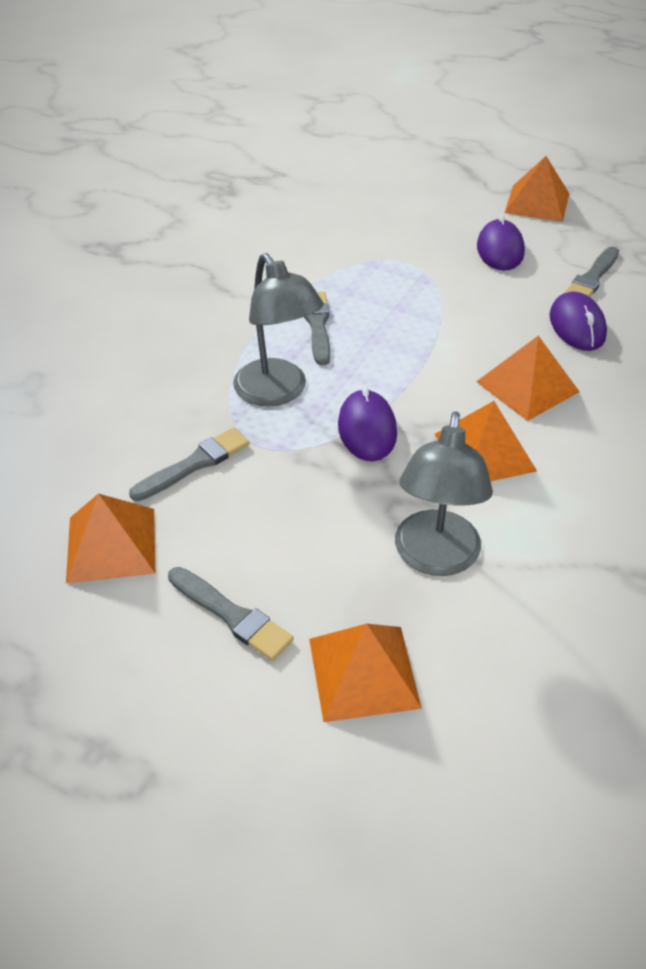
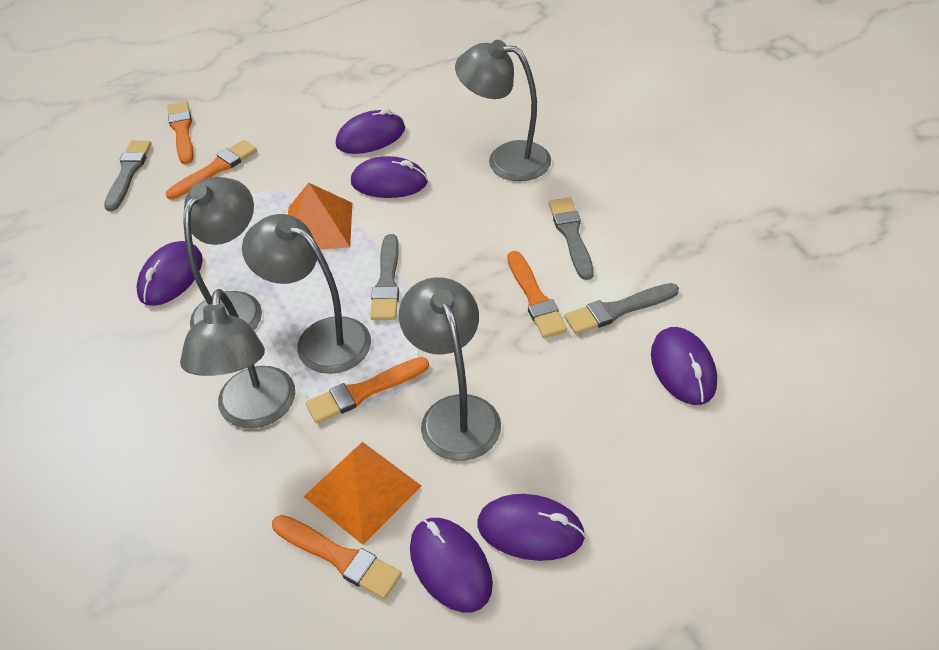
grey lamp: 2 -> 5
orange brush: 0 -> 5
orange pyramid: 5 -> 2
purple mouse: 3 -> 6

